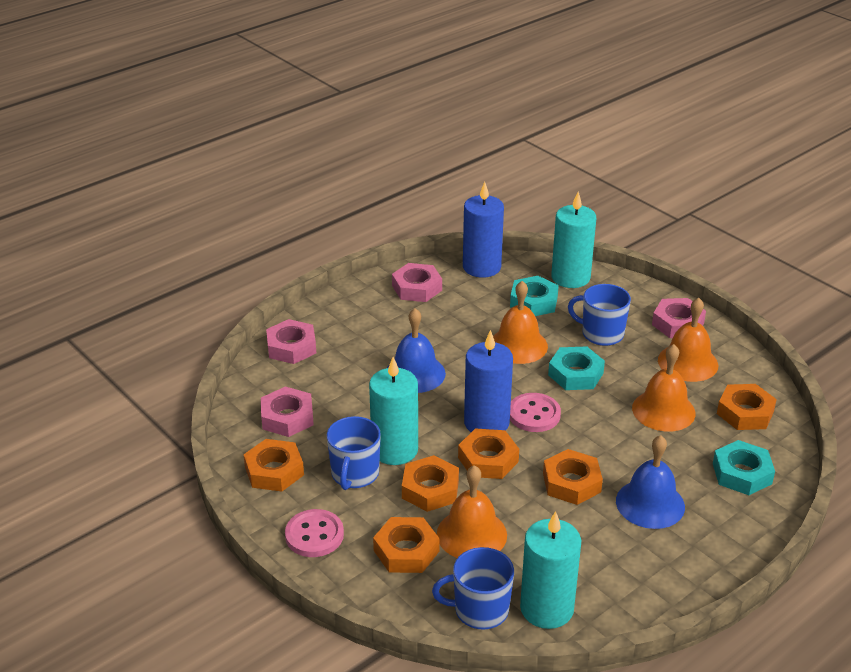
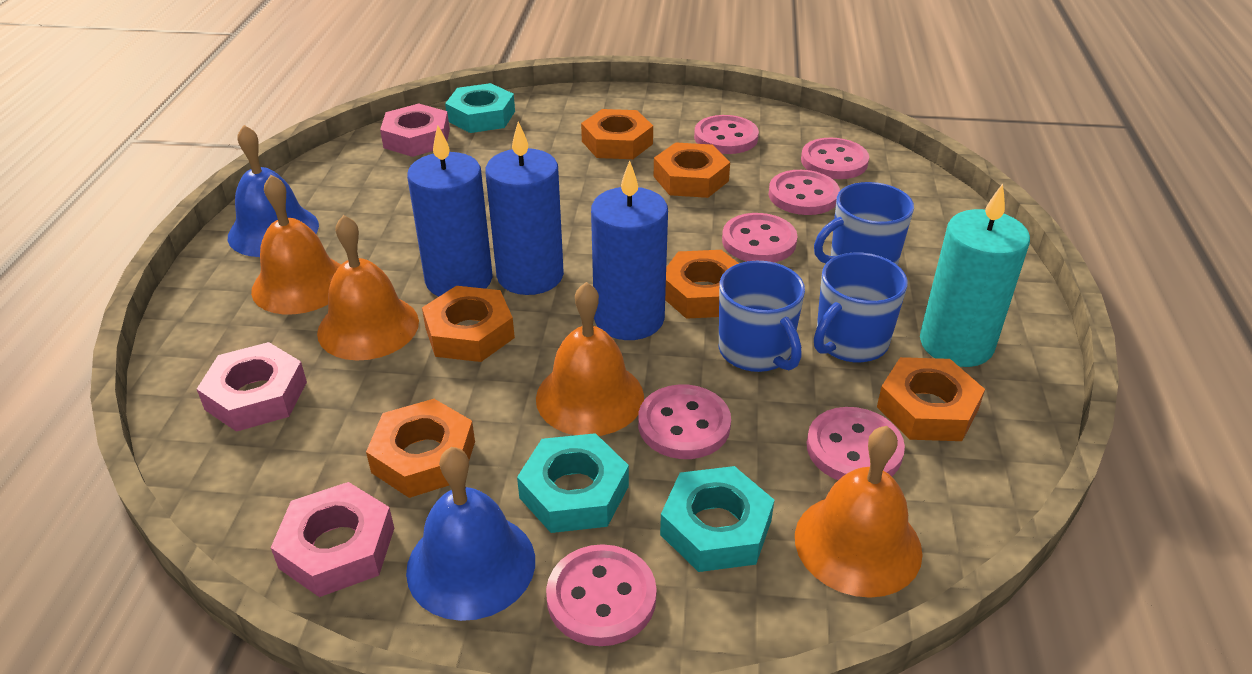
blue candle: 2 -> 3
pink button: 2 -> 7
pink nut: 4 -> 3
turquoise candle: 3 -> 1

